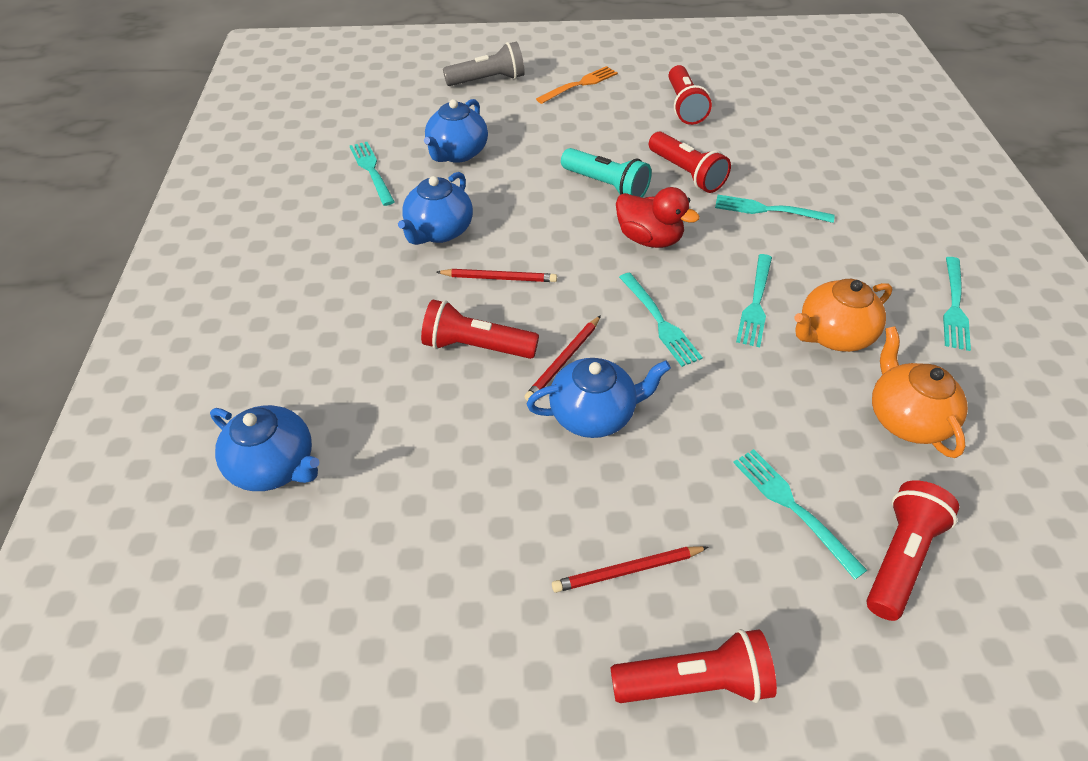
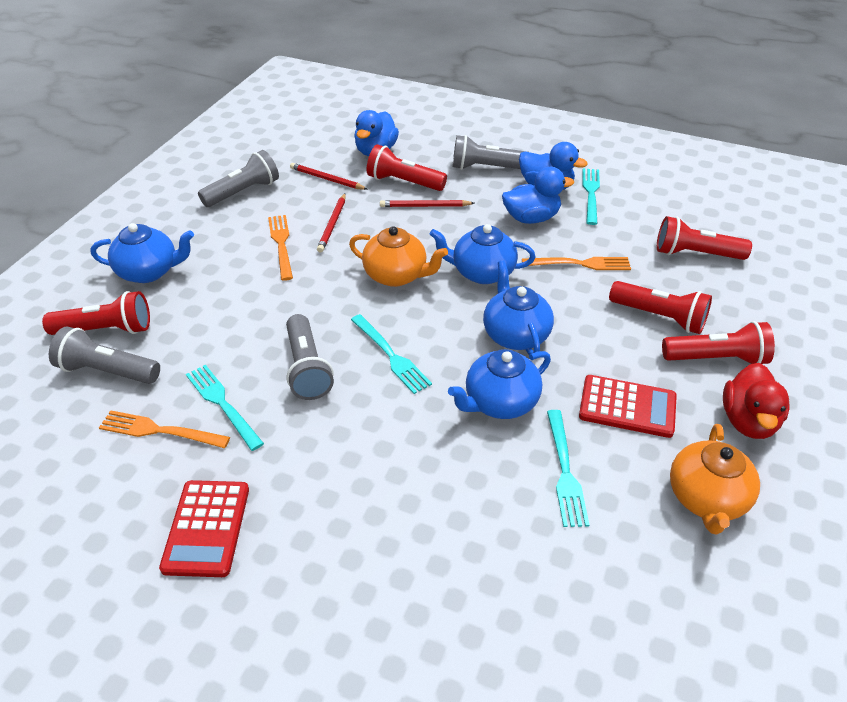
blue duck: 0 -> 3
grey flashlight: 1 -> 4
orange fork: 1 -> 3
red calculator: 0 -> 2
turquoise flashlight: 1 -> 0
turquoise fork: 6 -> 4

